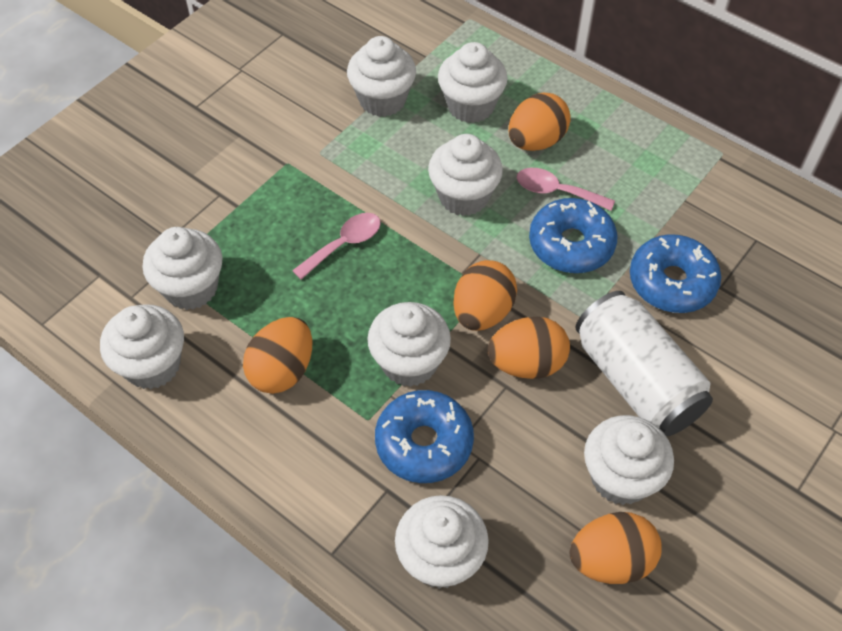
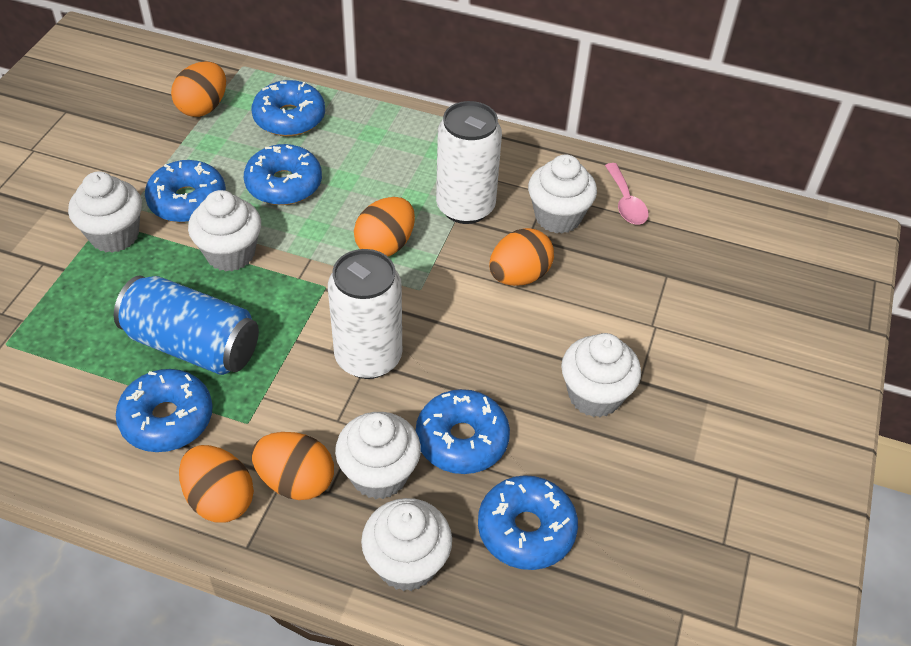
blue can: 0 -> 1
blue donut: 3 -> 6
pink spoon: 2 -> 1
white can: 1 -> 2
white cupcake: 8 -> 6

